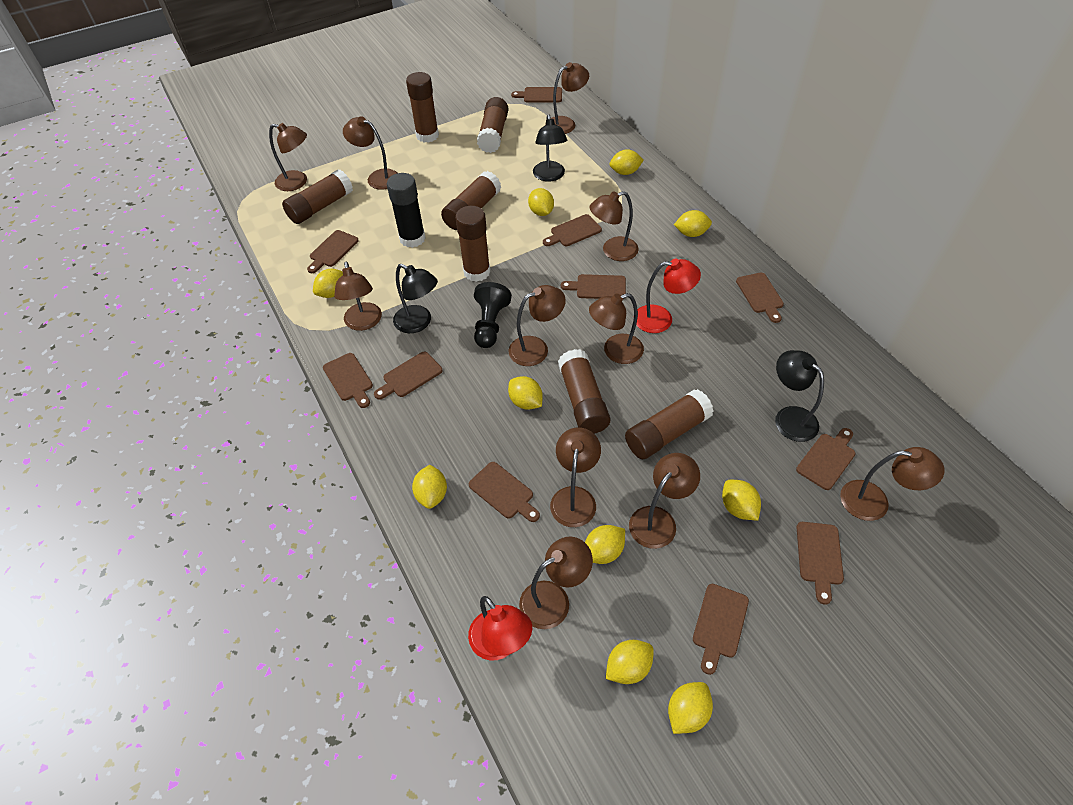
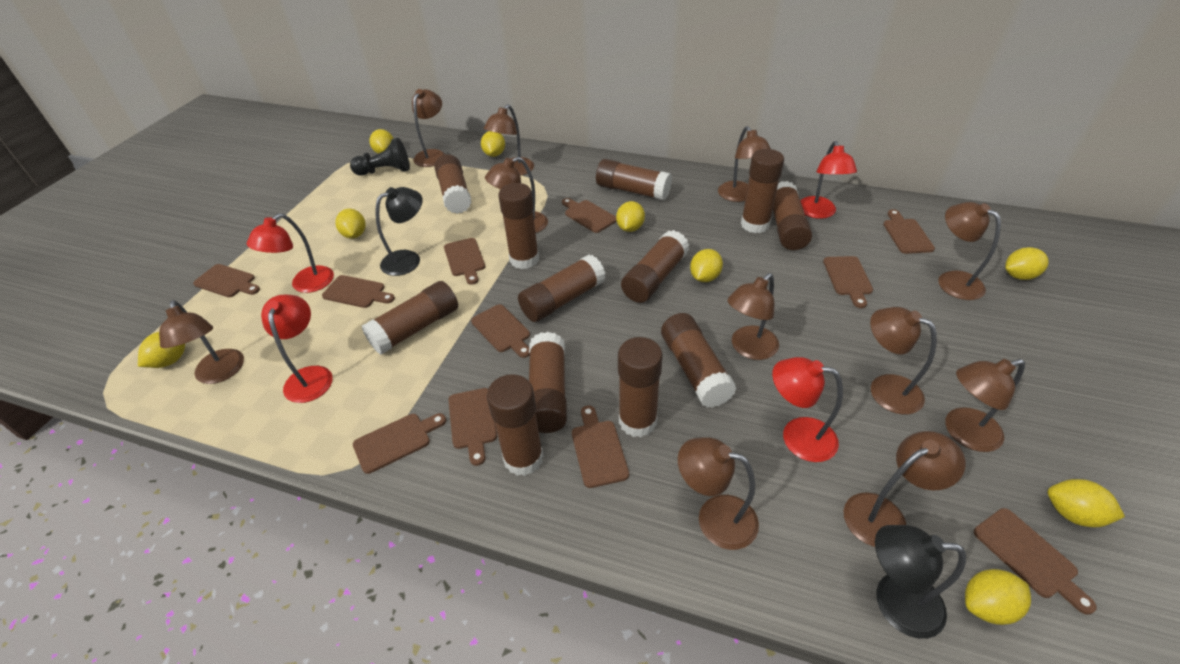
black glue stick: 1 -> 0
black lamp: 3 -> 2
brown glue stick: 7 -> 12
red lamp: 2 -> 4
yellow lemon: 10 -> 9

